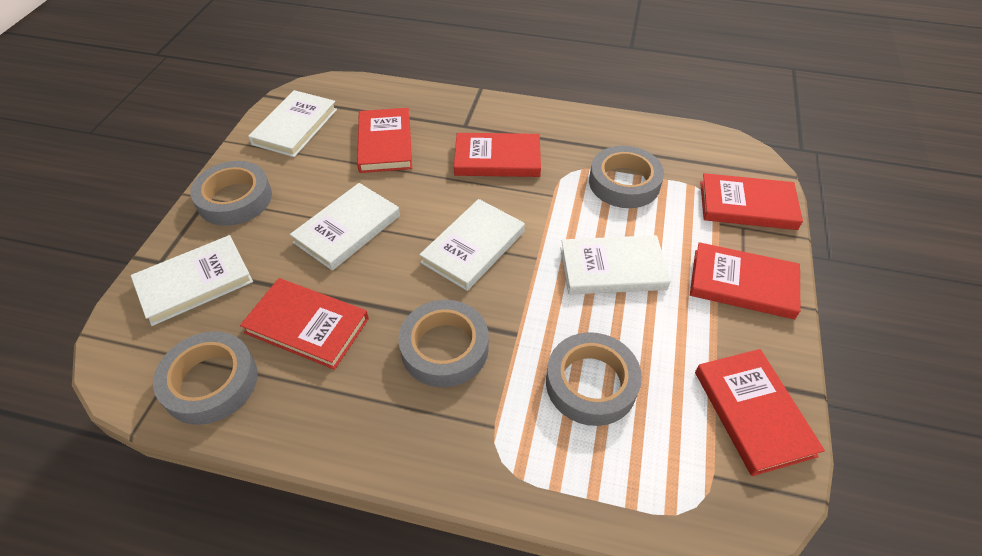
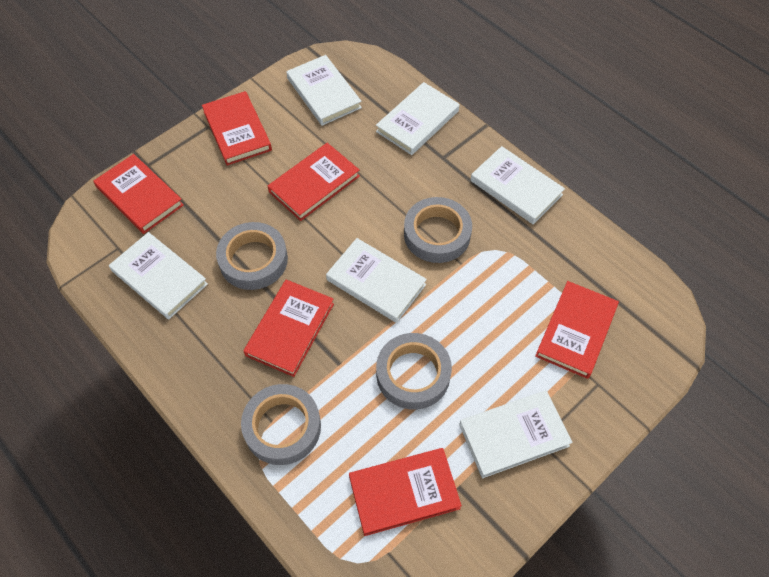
grey tape: 5 -> 4
white book: 5 -> 6

